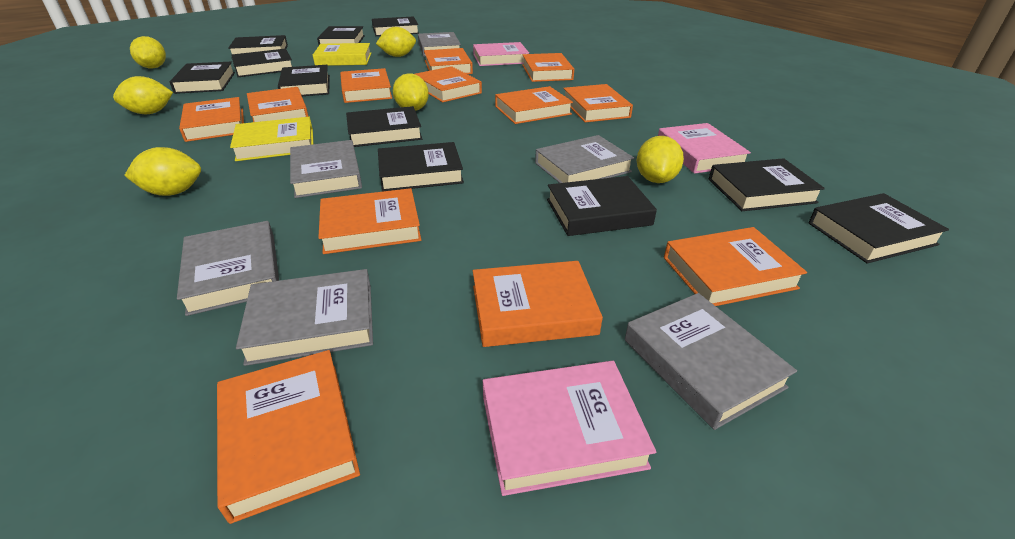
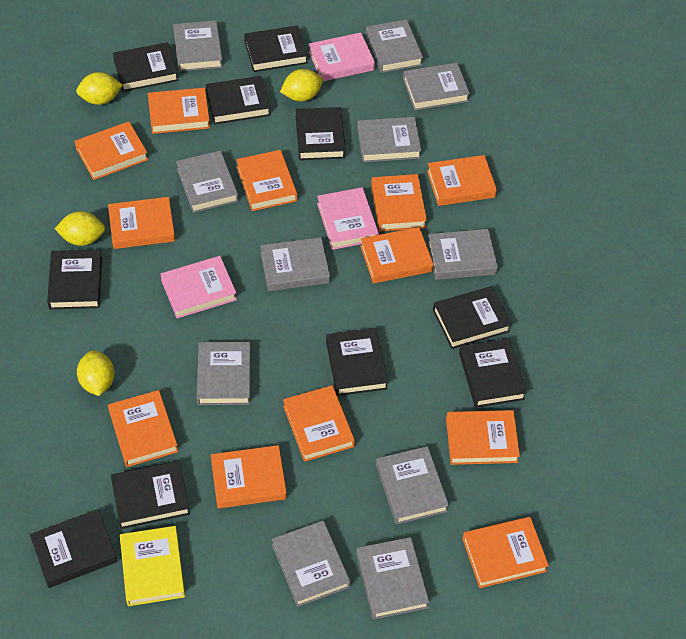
black book: 11 -> 10
grey book: 6 -> 11
yellow book: 2 -> 1
yellow lemon: 6 -> 4

